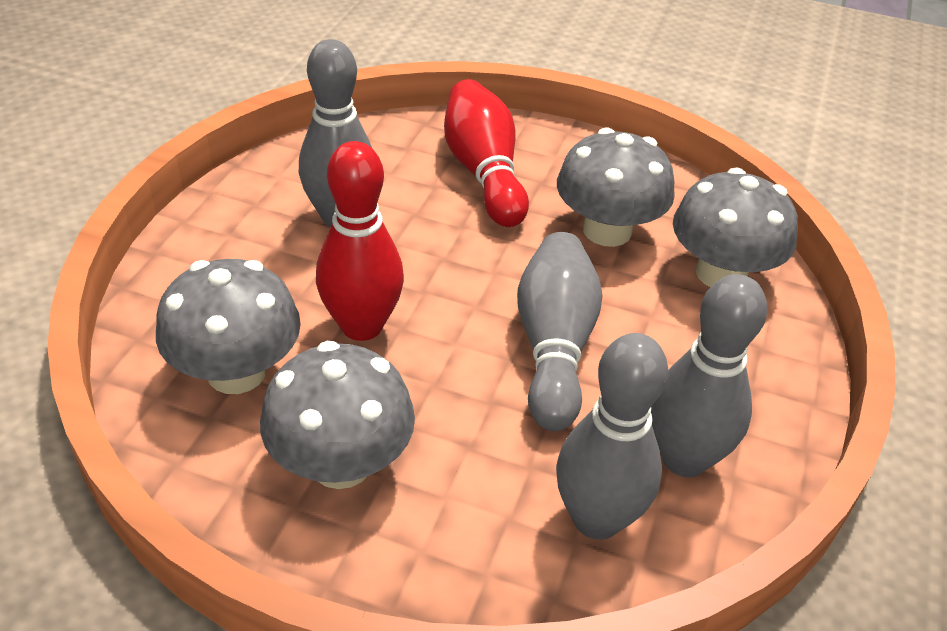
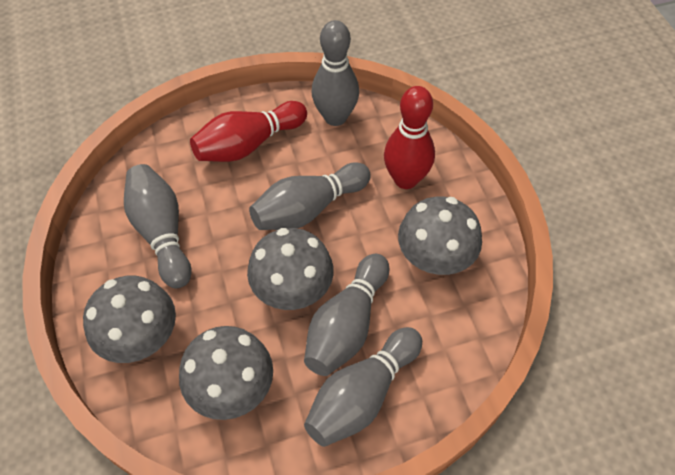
grey bowling pin: 4 -> 5

